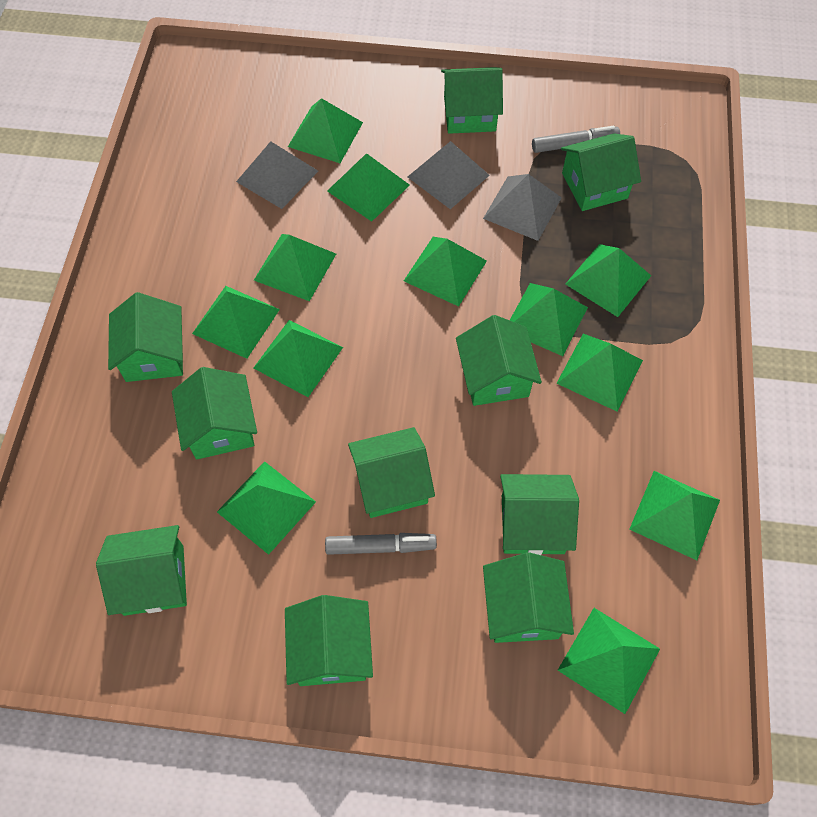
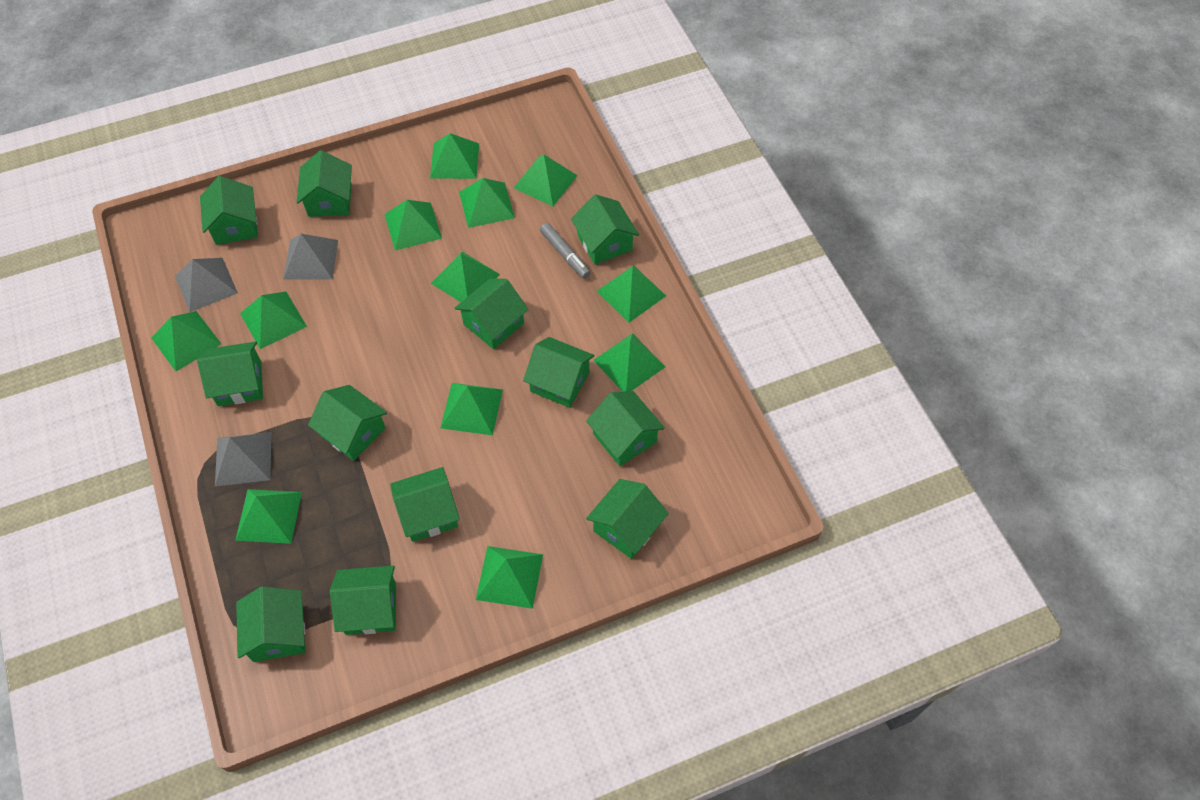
green house: 10 -> 12
grey marker: 2 -> 1

